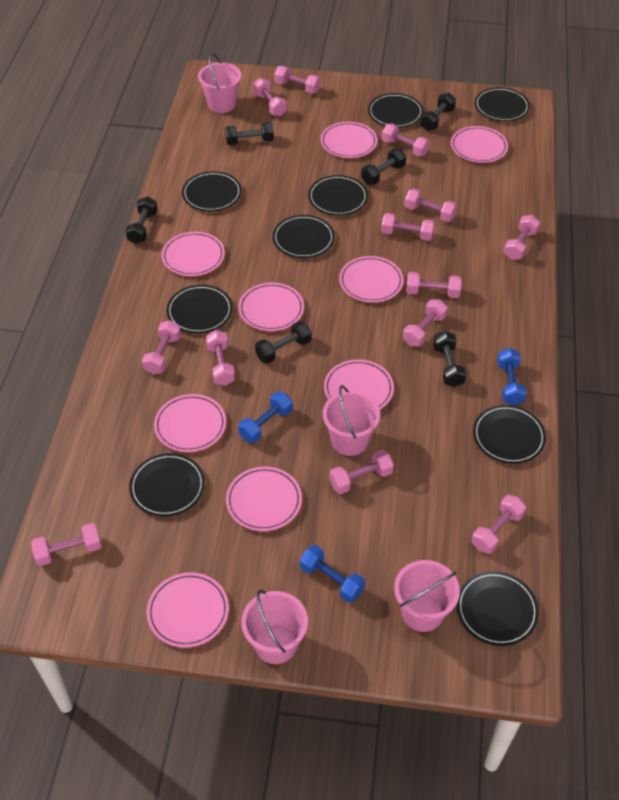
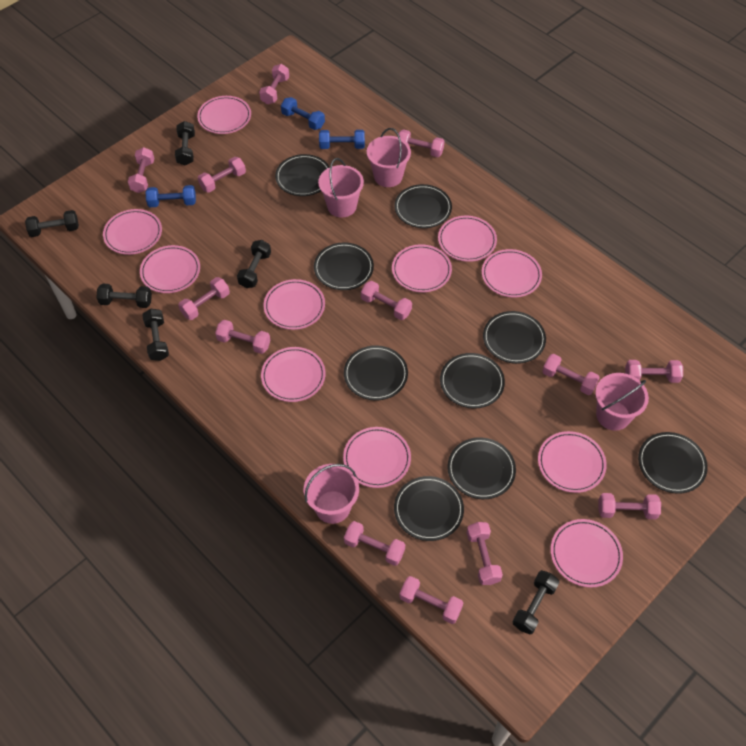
pink plate: 9 -> 11

